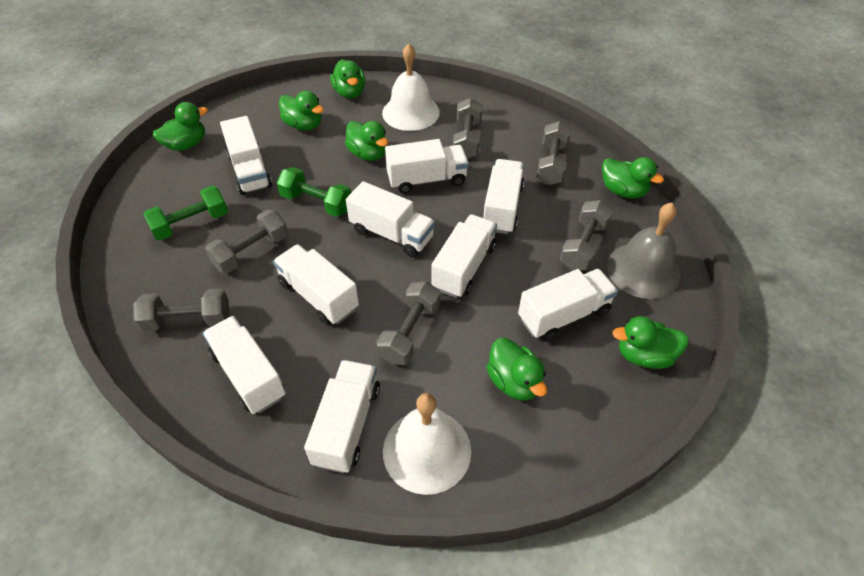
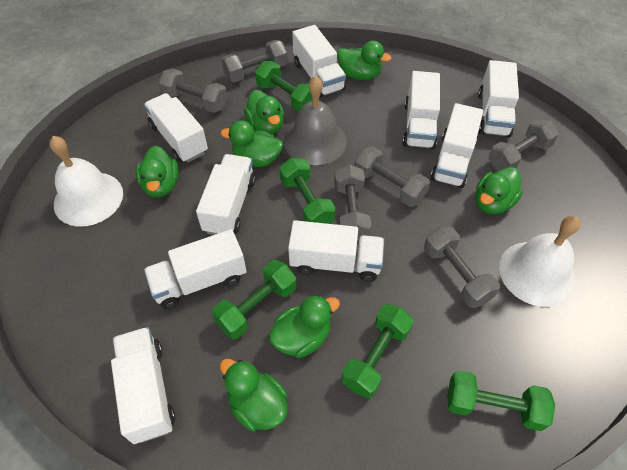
green dumbbell: 2 -> 5

